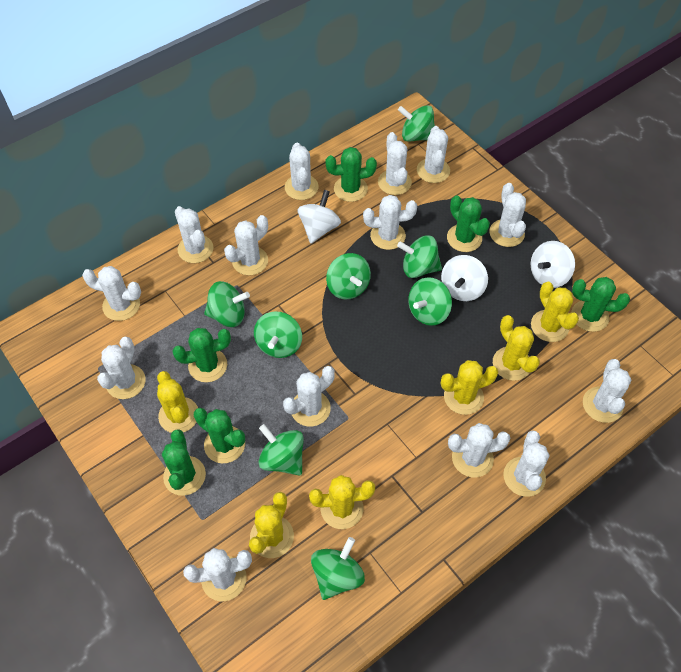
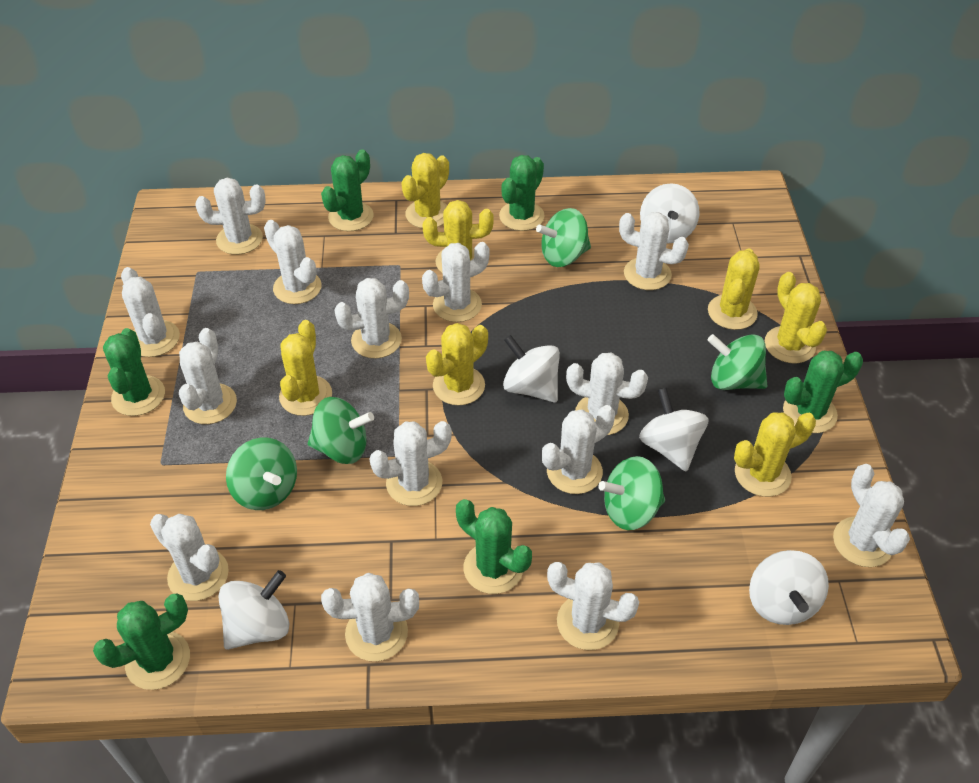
green spinning top: 8 -> 5
white spinning top: 3 -> 5
yellow cactus: 6 -> 7

